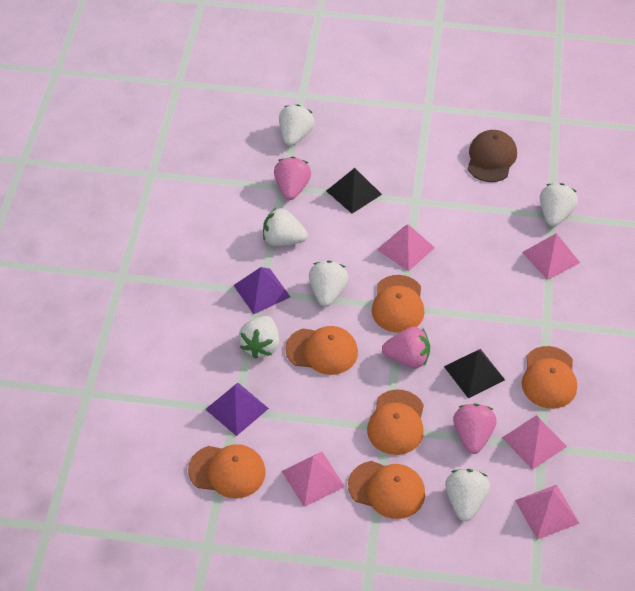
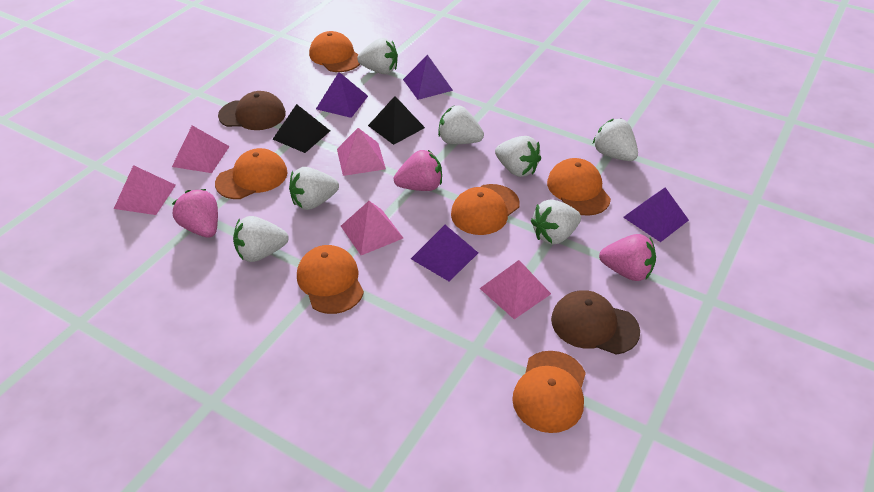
brown cap: 1 -> 2
purple pyramid: 2 -> 4
white strawberry: 6 -> 7

